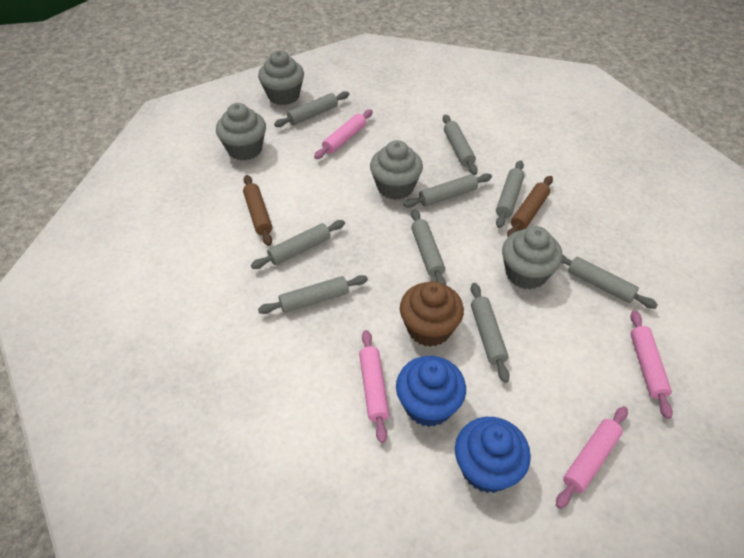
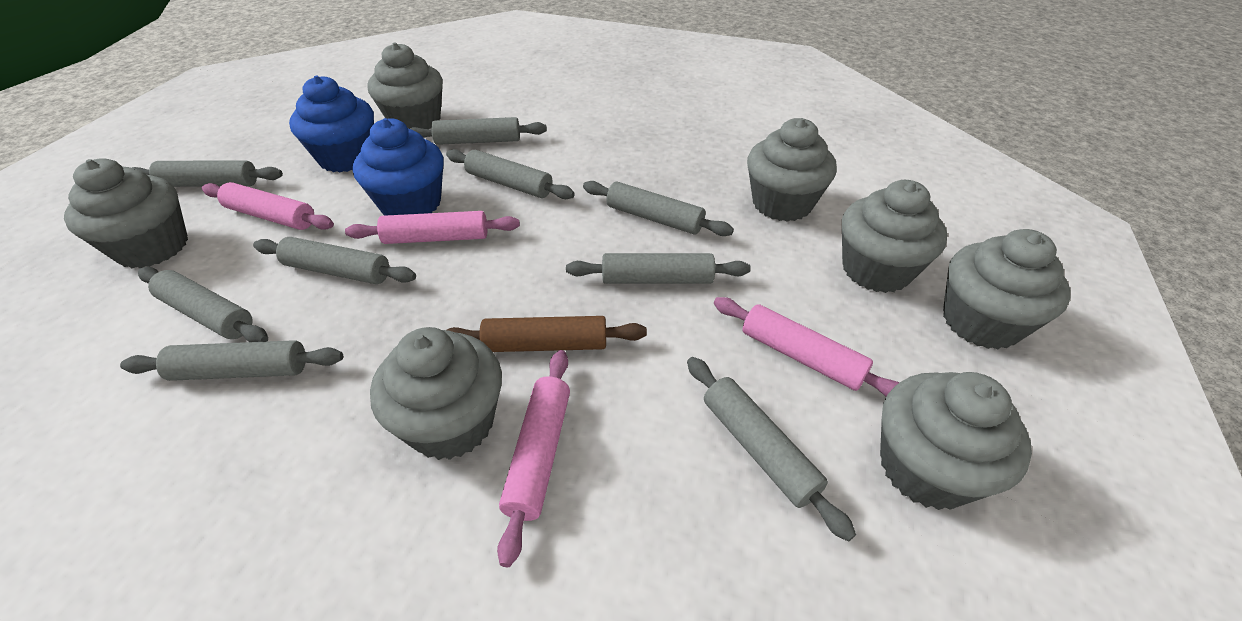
brown cupcake: 1 -> 0
brown rolling pin: 2 -> 1
grey cupcake: 4 -> 7

